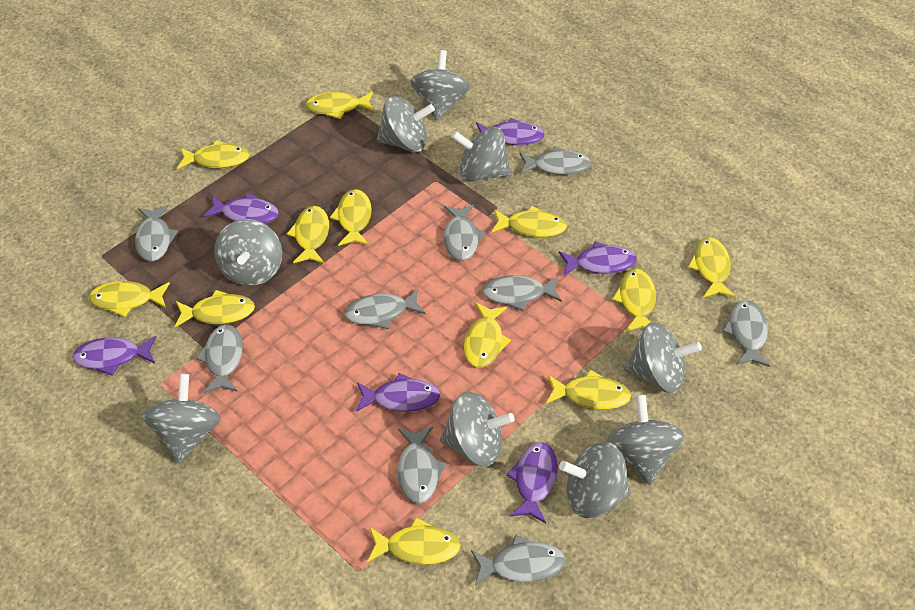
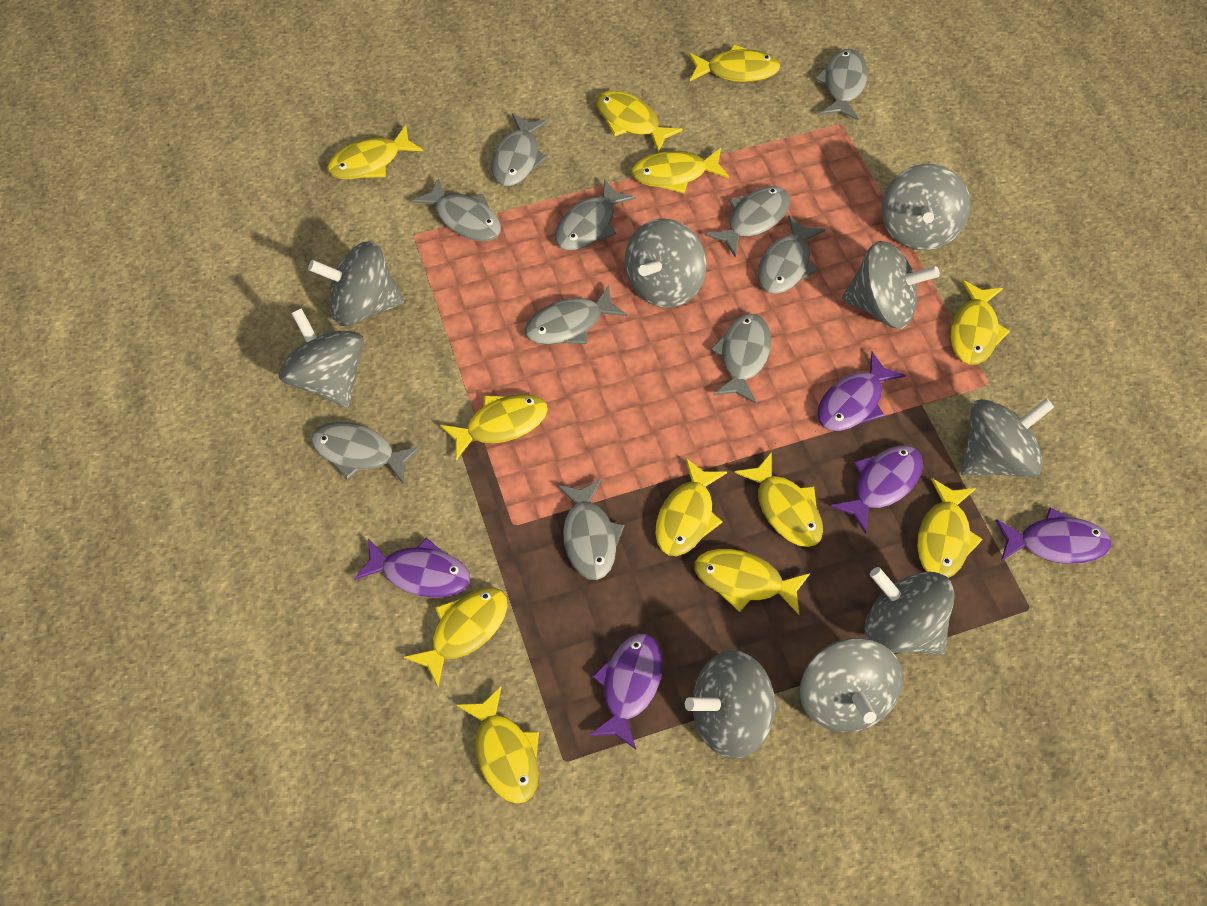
grey fish: 9 -> 10
purple fish: 6 -> 5

